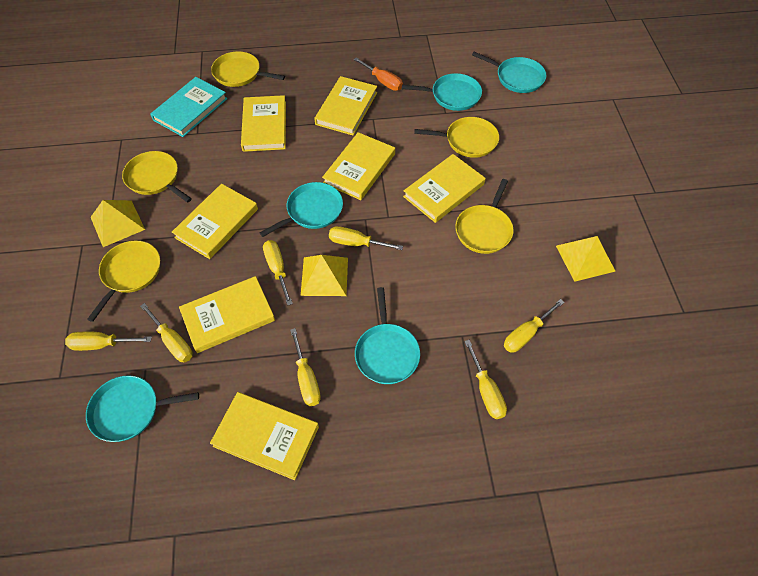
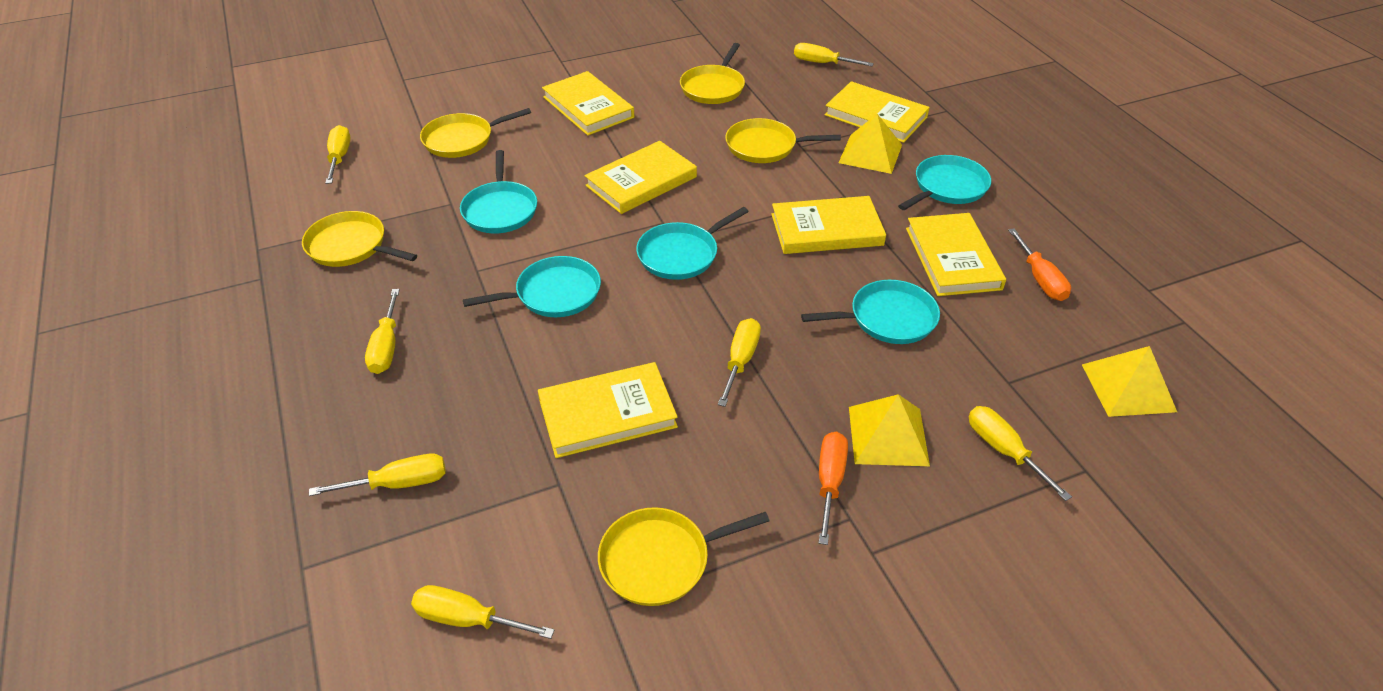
orange screwdriver: 1 -> 2
turquoise book: 1 -> 0
yellow book: 7 -> 6

